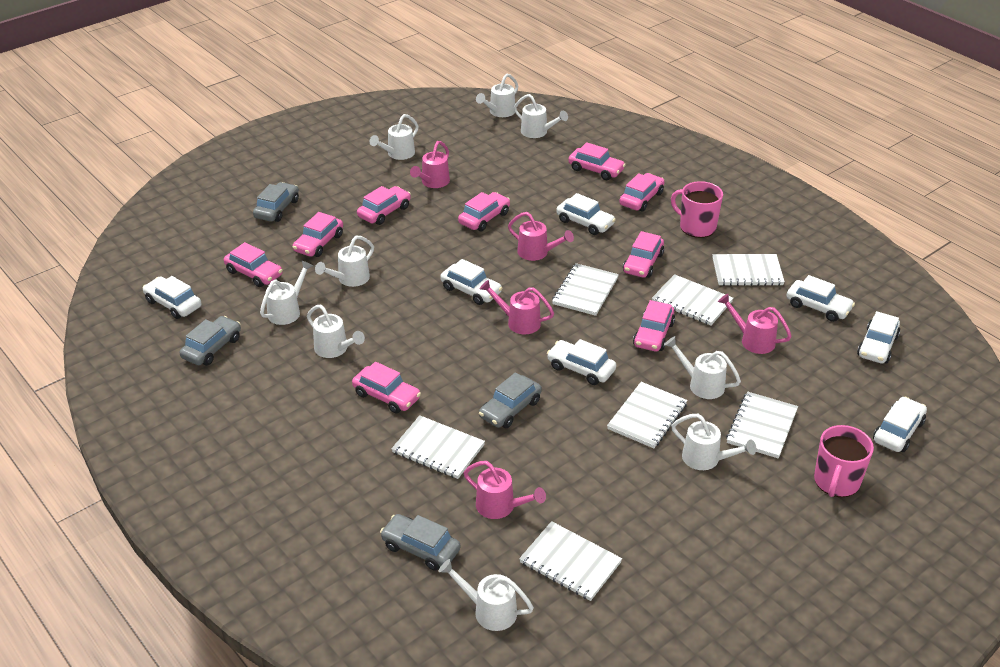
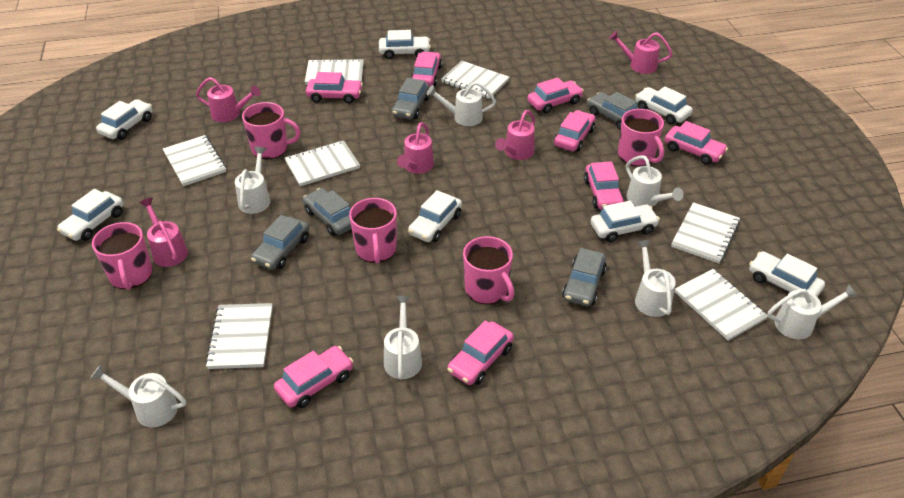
grey car: 4 -> 5
pink car: 9 -> 8
pink mug: 2 -> 5
white watering can: 9 -> 7

